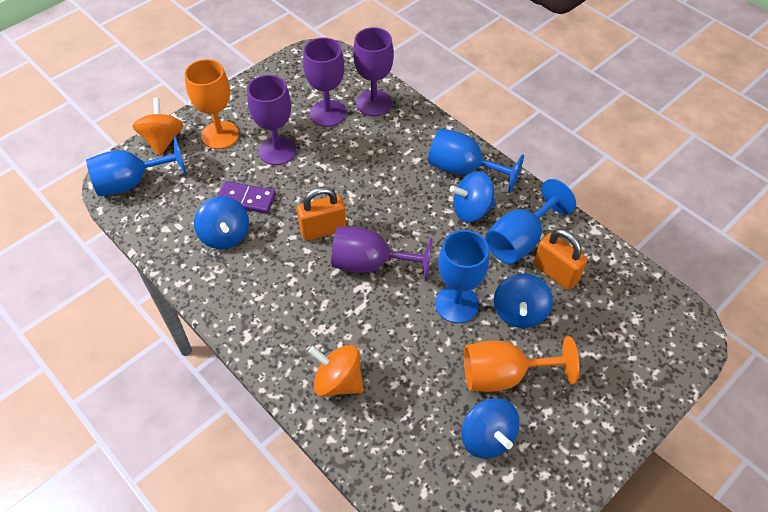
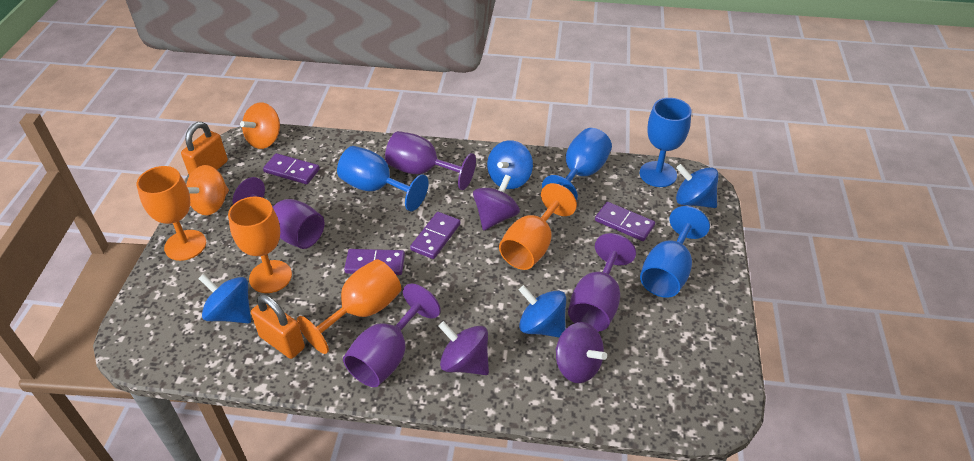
orange goblet: 2 -> 4
purple domino: 1 -> 4
purple spinning top: 0 -> 3

